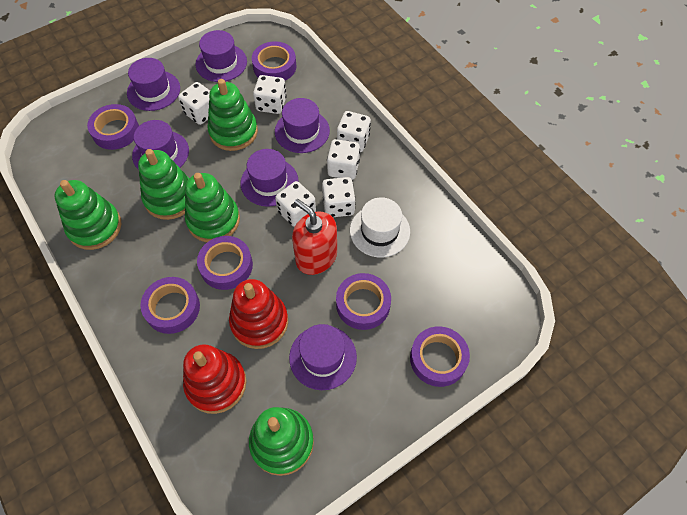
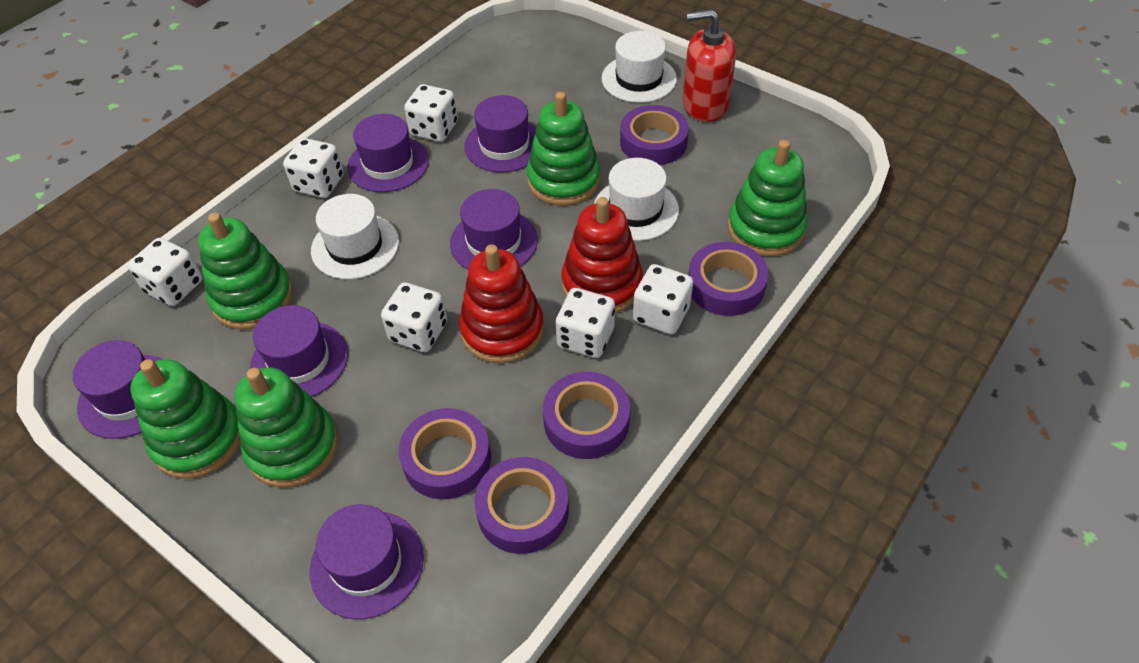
purple tape: 6 -> 5
white hat: 1 -> 3

